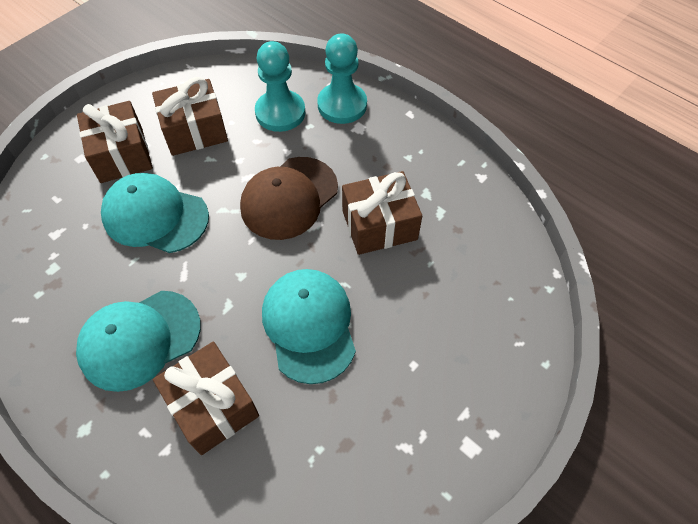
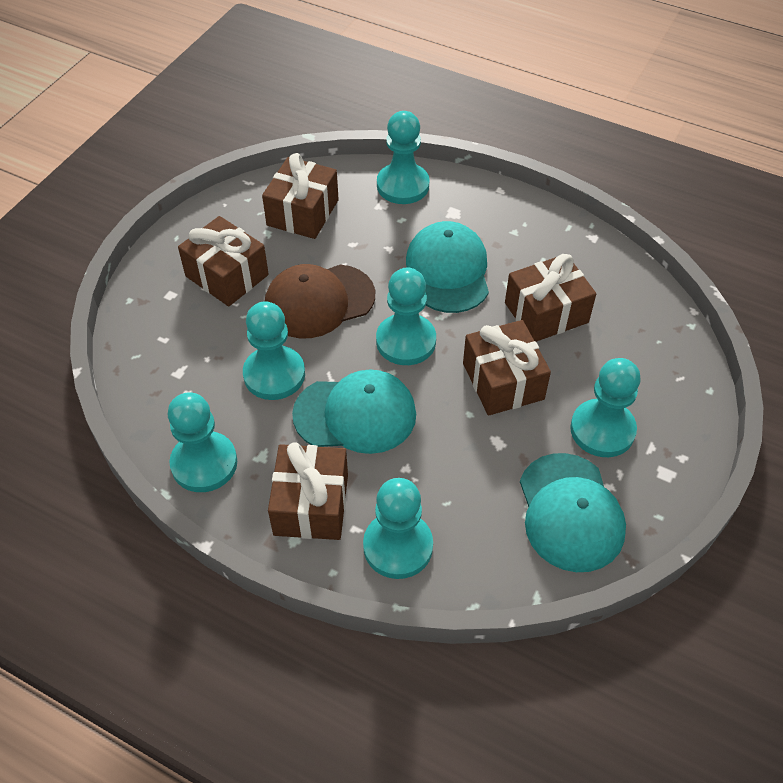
brown gift: 4 -> 5
turquoise pawn: 2 -> 6

